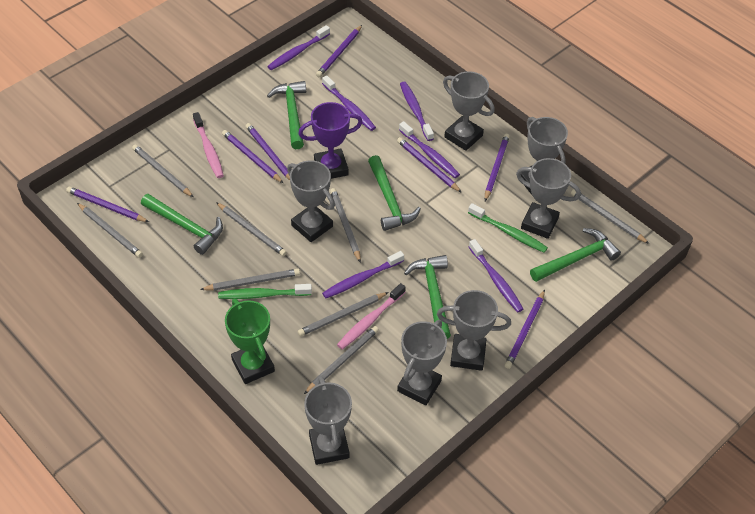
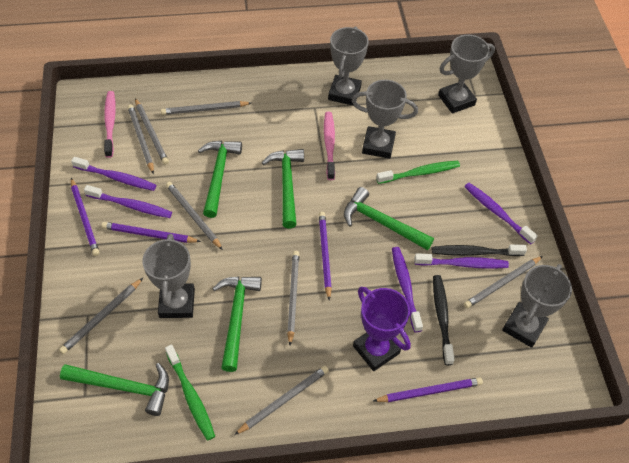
black toothbrush: 0 -> 2
green trophy: 1 -> 0
grey trophy: 7 -> 5
purple pencil: 7 -> 4
purple toothbrush: 6 -> 5

